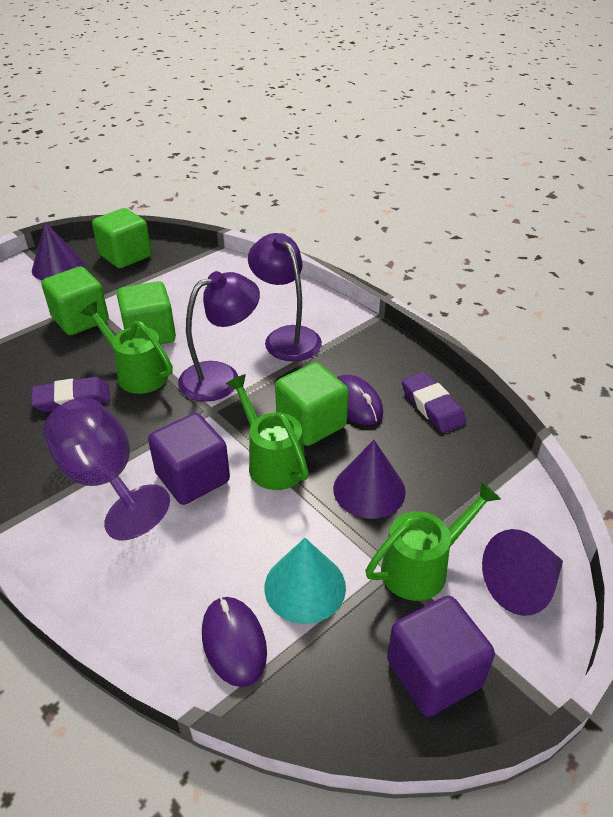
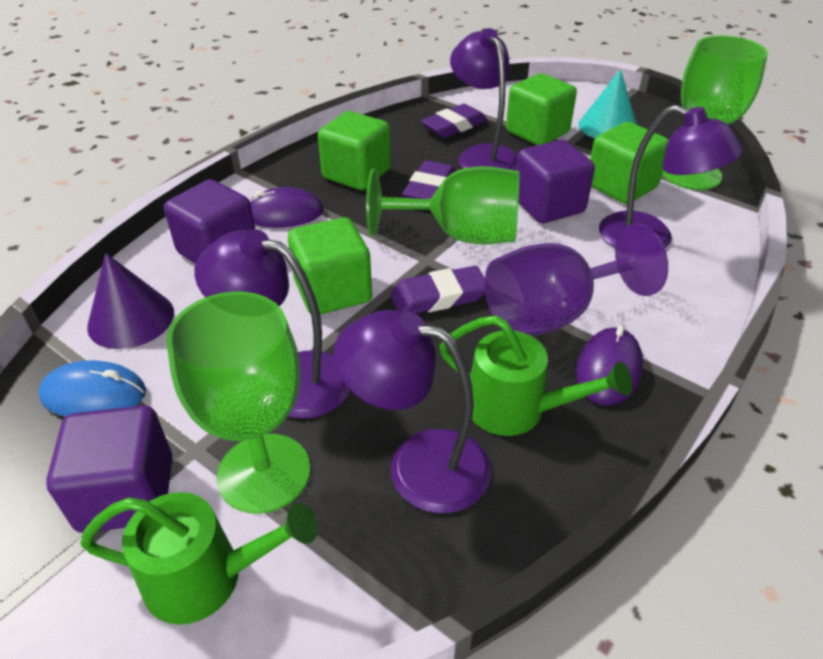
blue mouse: 0 -> 1
green goblet: 0 -> 3
green watering can: 3 -> 2
purple cone: 3 -> 1
purple cube: 2 -> 3
purple eraser: 2 -> 3
purple lamp: 2 -> 4

